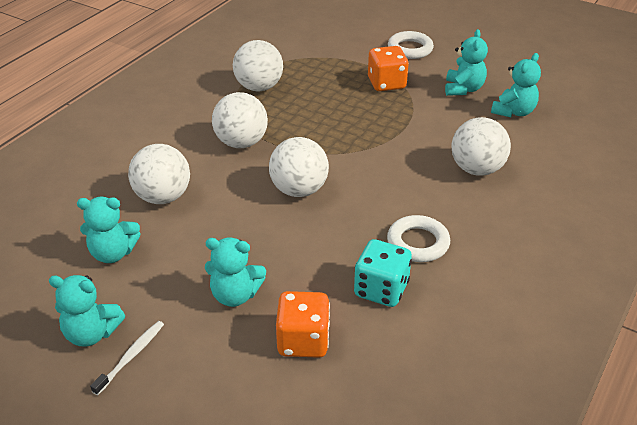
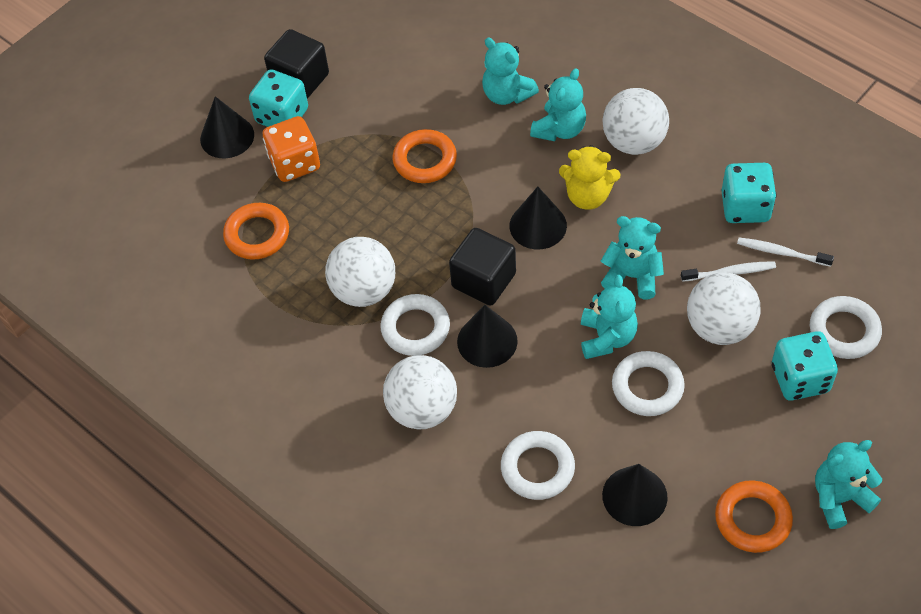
black cone: 0 -> 4
black cube: 0 -> 2
orange dice: 2 -> 1
orange ring: 0 -> 3
turquoise dice: 1 -> 3
white ball: 5 -> 4
white ring: 2 -> 4
white toothbrush: 1 -> 2
yellow teddy bear: 0 -> 1

